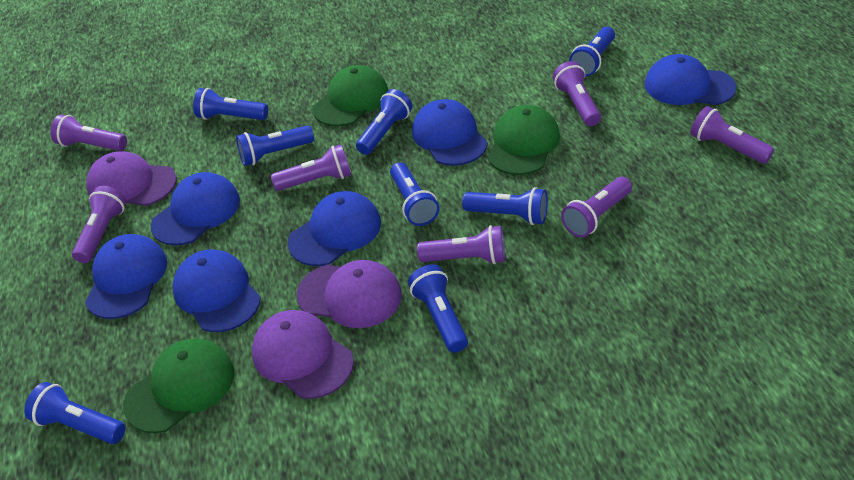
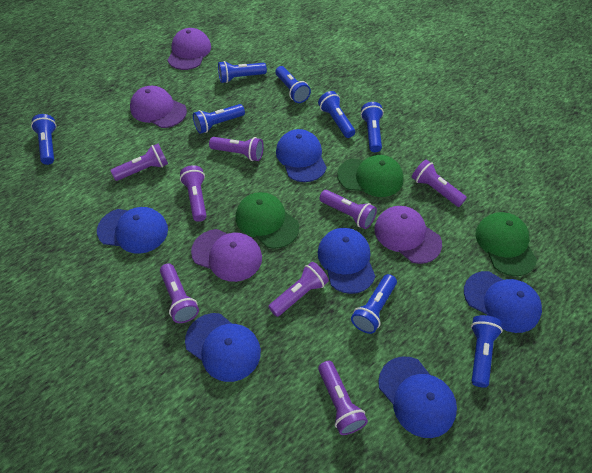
purple cap: 3 -> 4
purple flashlight: 7 -> 8

